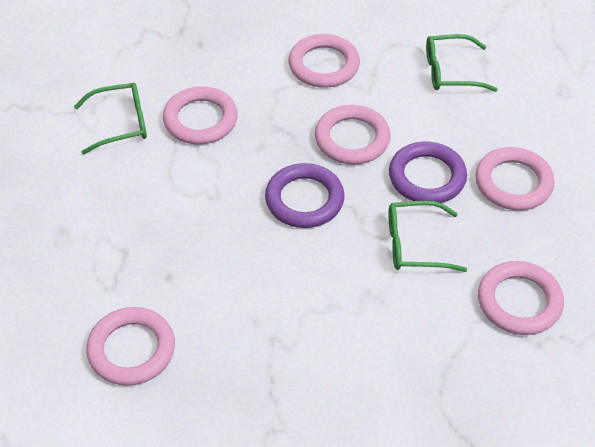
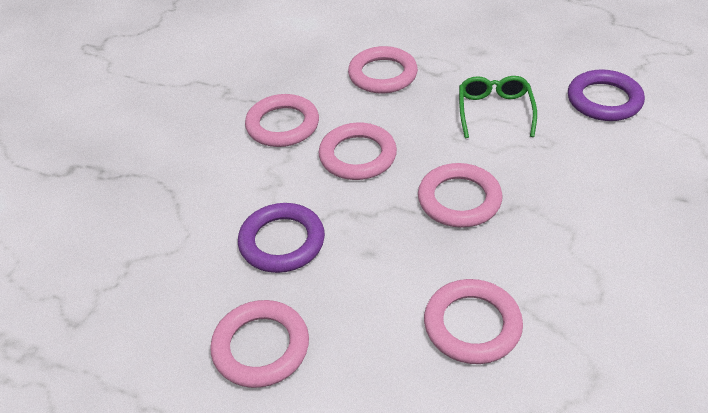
green glasses: 3 -> 1

